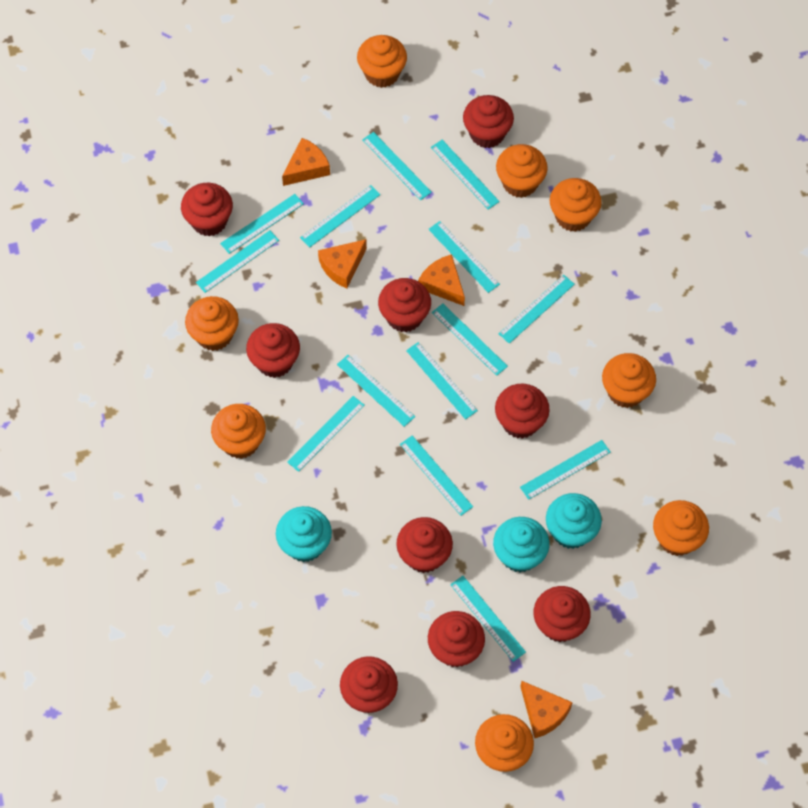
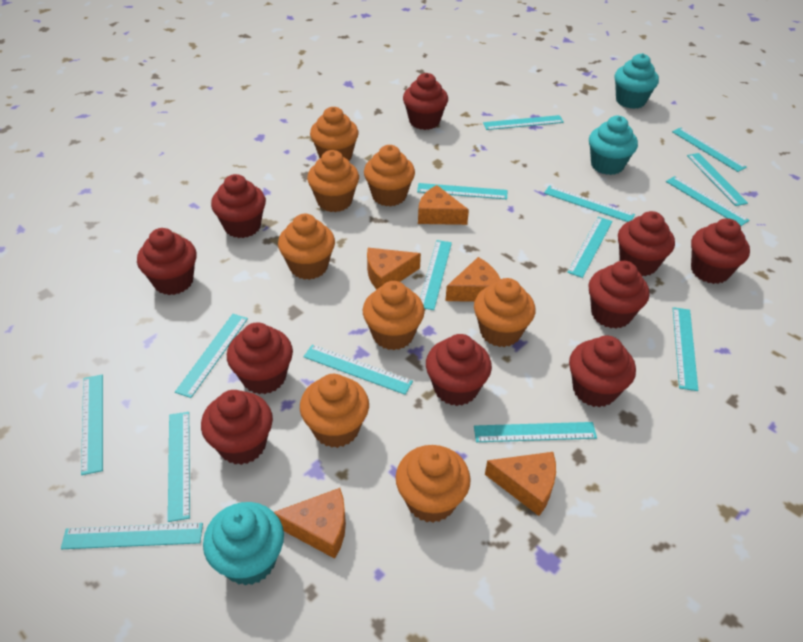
orange cheese: 4 -> 5
red cupcake: 9 -> 10
turquoise ruler: 14 -> 15

